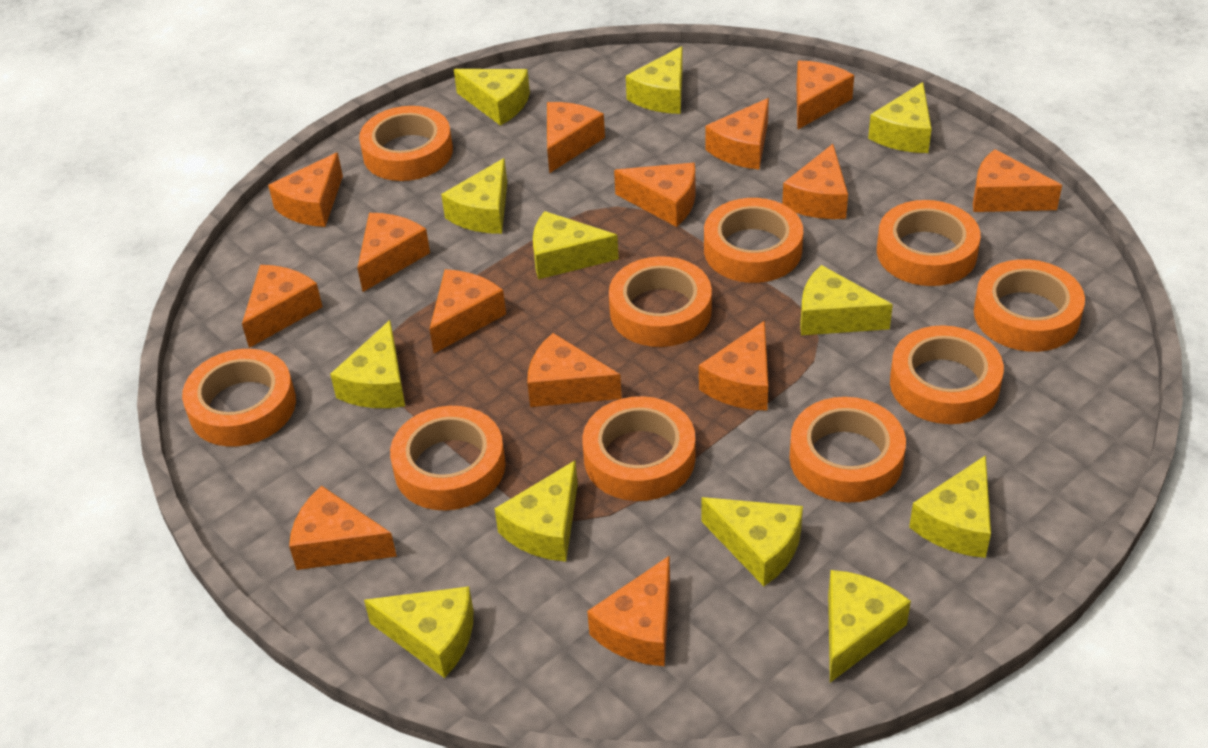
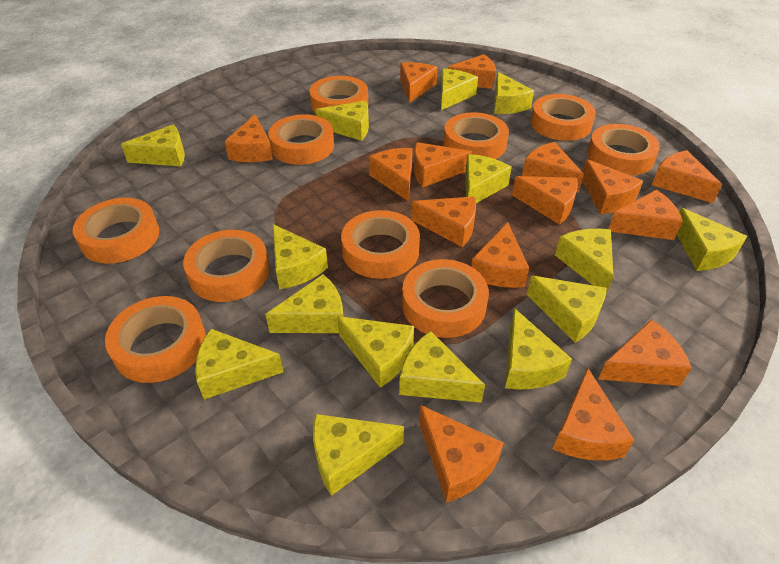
orange cheese: 14 -> 15
yellow cheese: 12 -> 15

